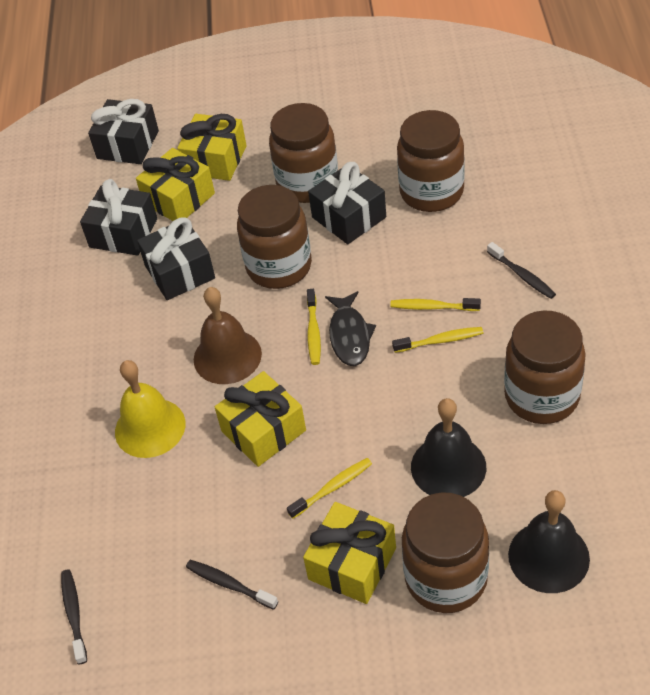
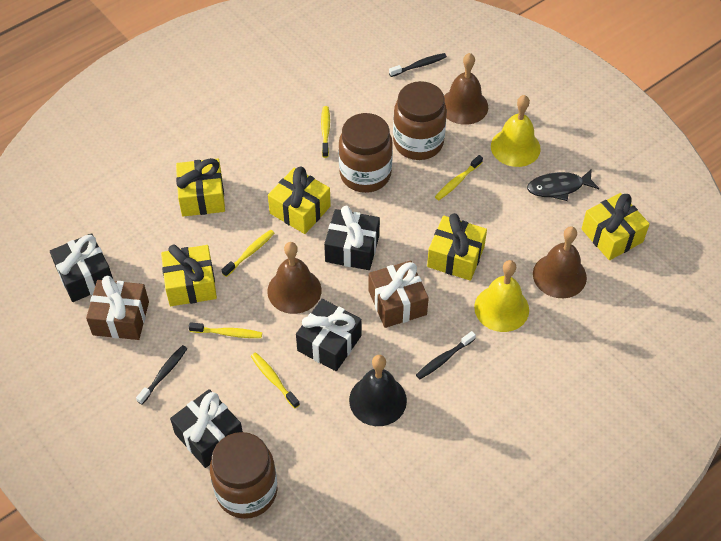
black bell: 2 -> 1
brown bell: 1 -> 3
brown gift: 0 -> 2
brown jar: 5 -> 3
yellow bell: 1 -> 2
yellow gift: 4 -> 5
yellow toothbrush: 4 -> 5

